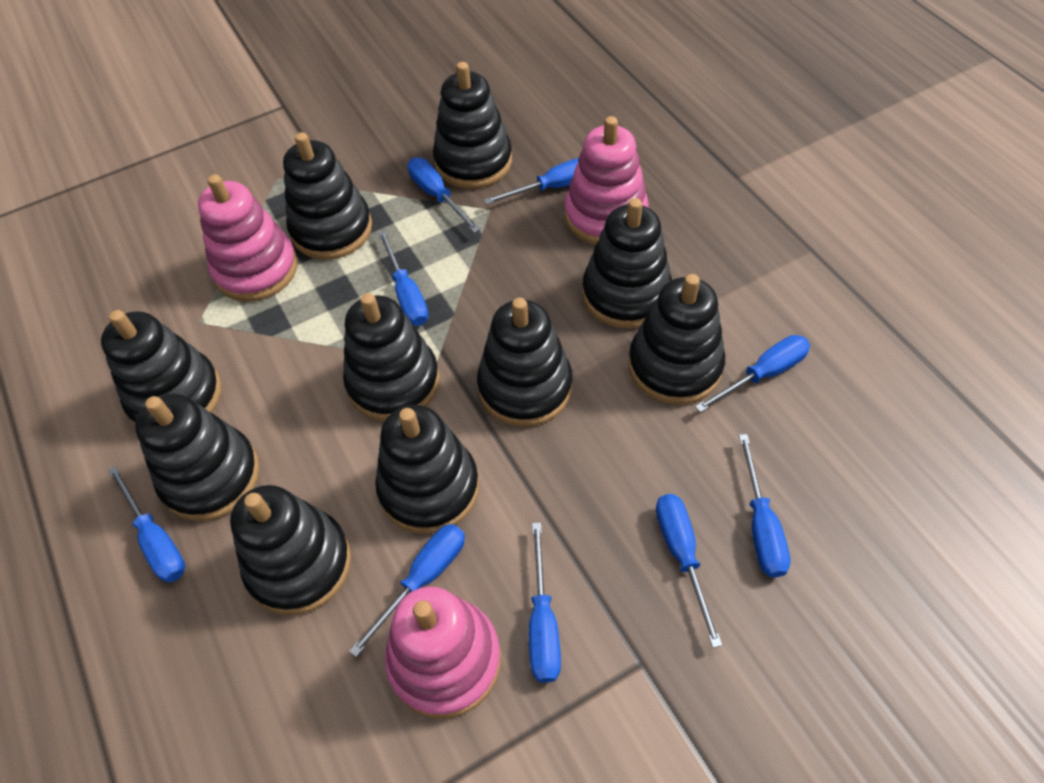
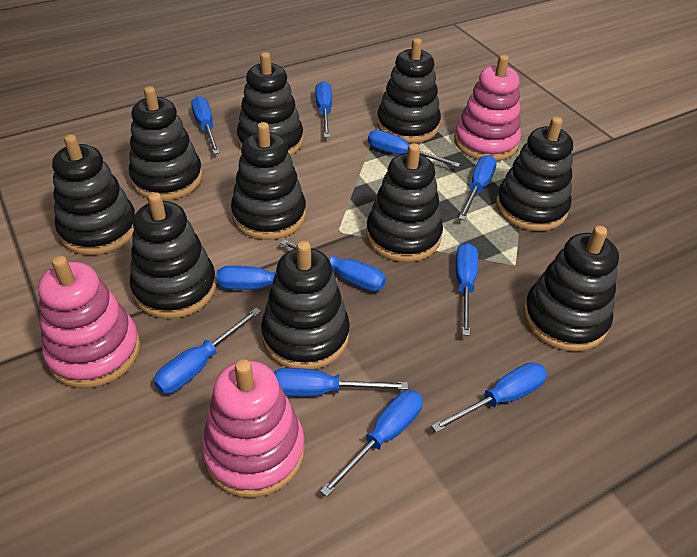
blue screwdriver: 9 -> 11

